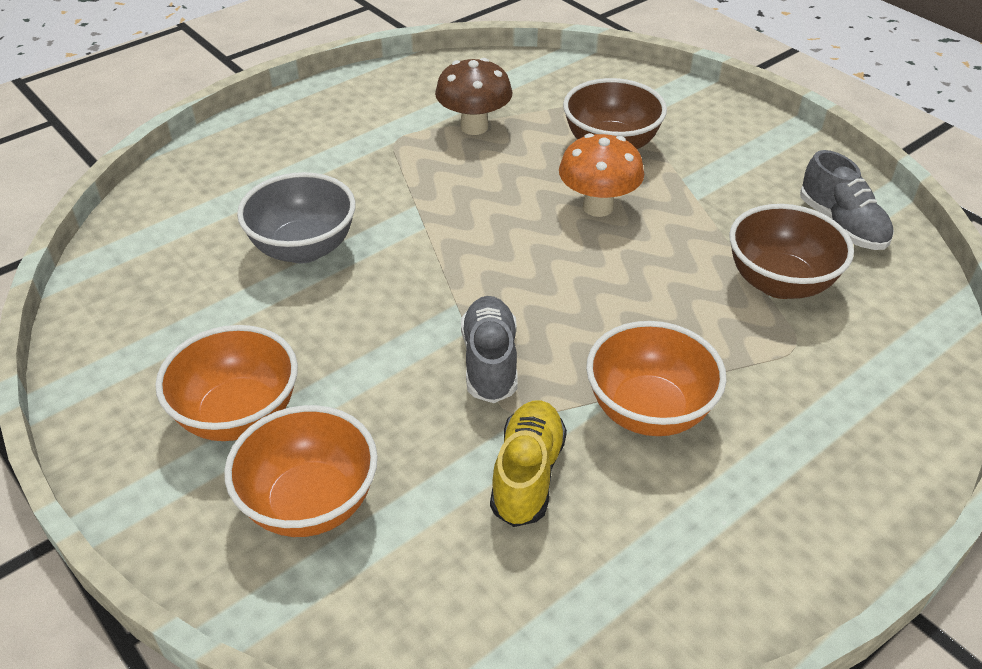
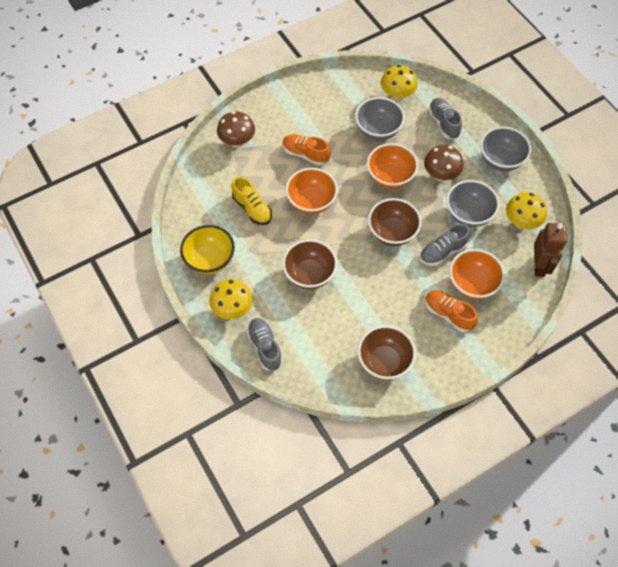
brown bowl: 2 -> 3
brown mushroom: 1 -> 2
brown robot: 0 -> 1
grey bowl: 1 -> 3
grey shoe: 2 -> 3
orange mushroom: 1 -> 0
orange shoe: 0 -> 2
yellow bowl: 0 -> 1
yellow mushroom: 0 -> 3

